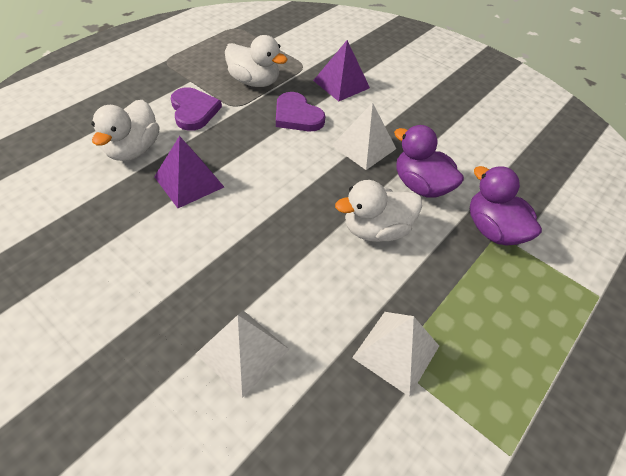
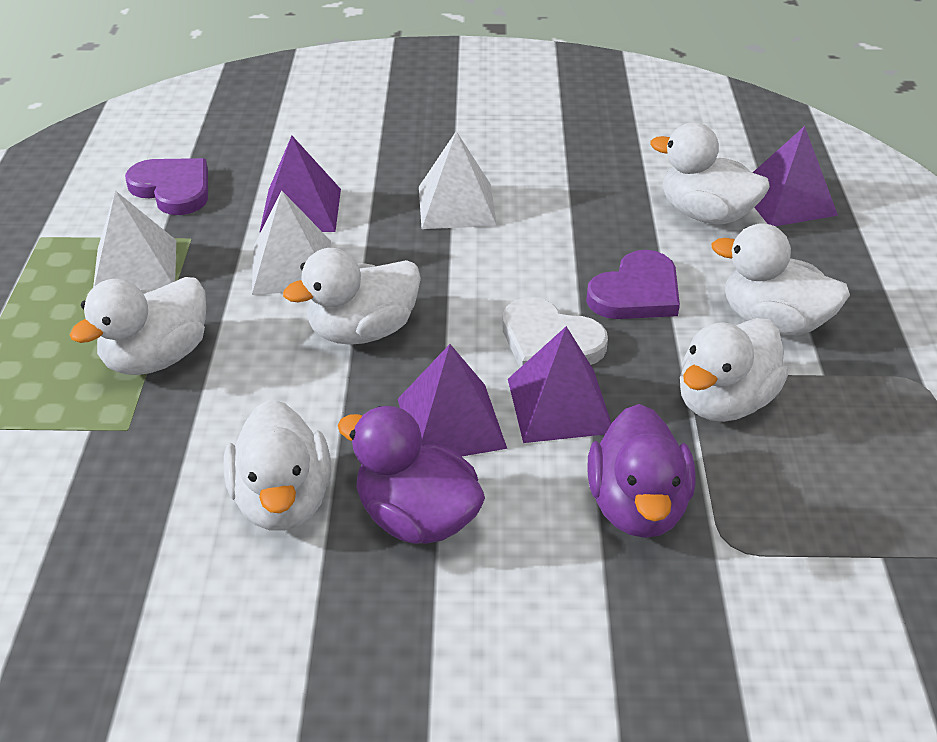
purple pyramid: 2 -> 4
white duck: 3 -> 6
white heart: 0 -> 1

